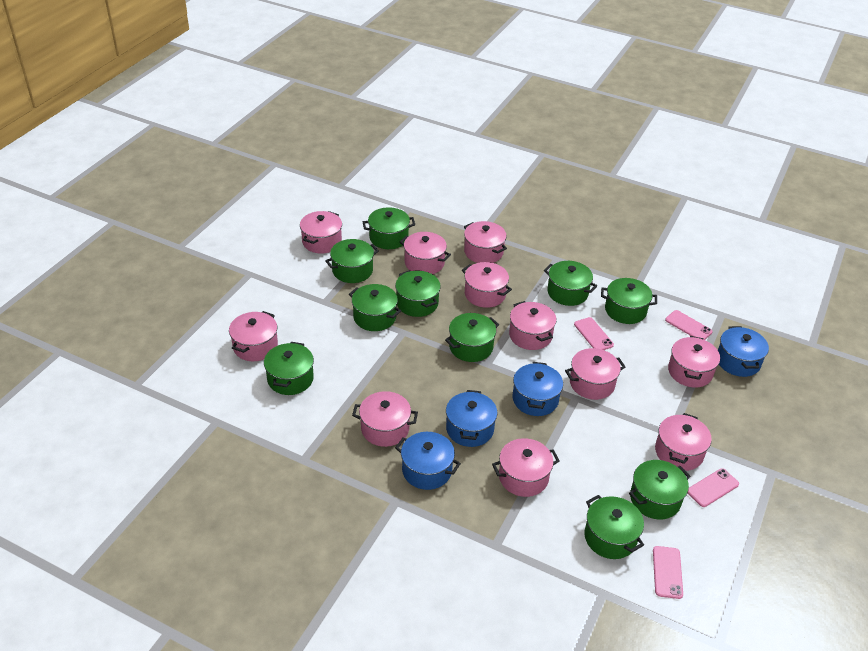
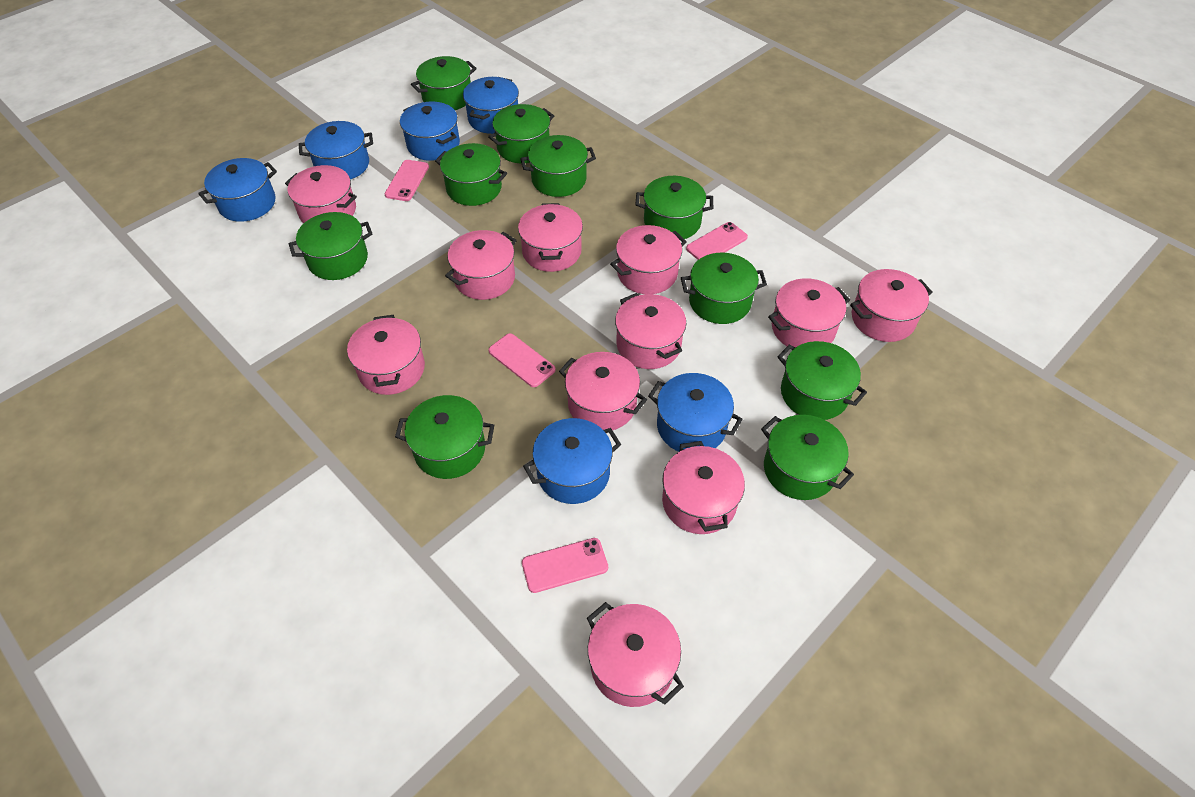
blue pot: 4 -> 6

